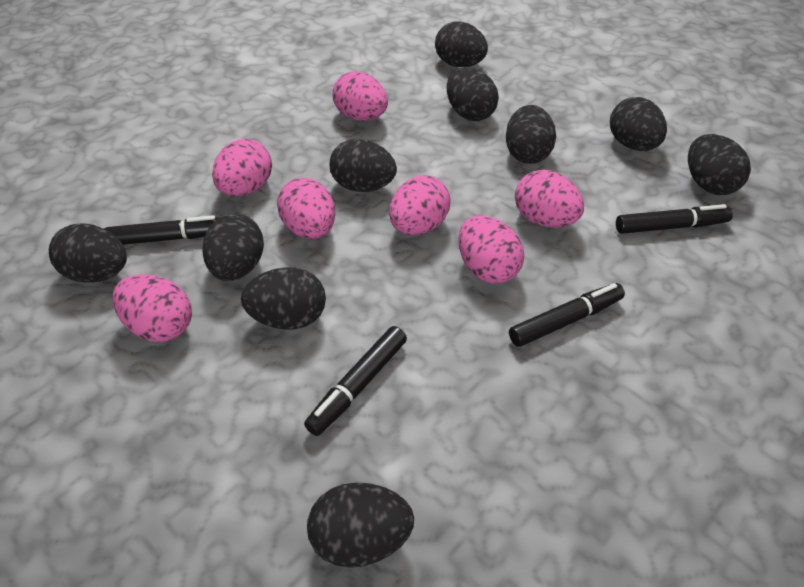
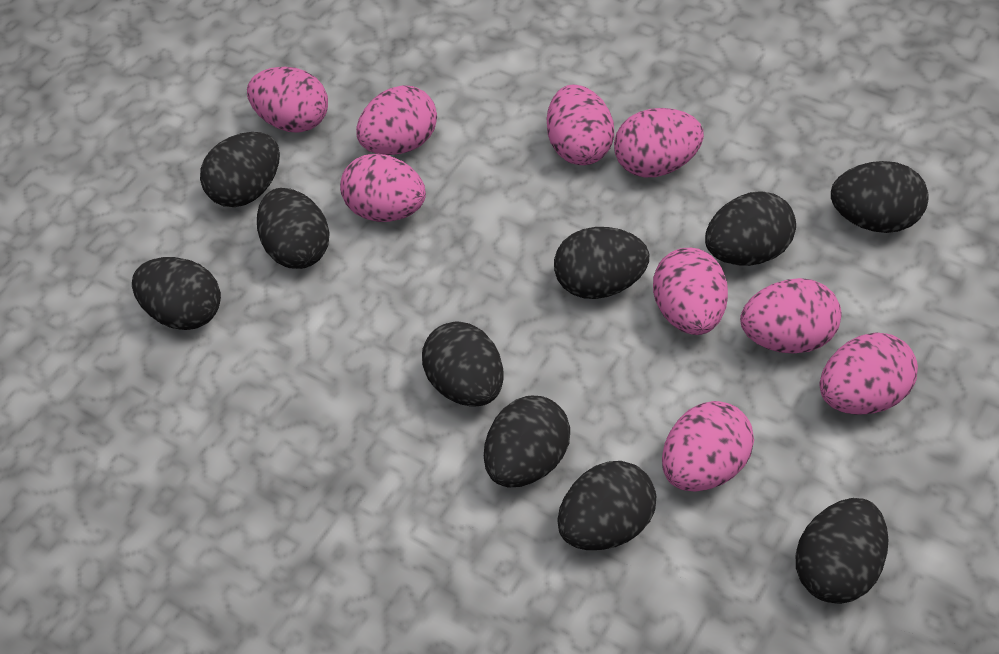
black marker: 4 -> 0
pink egg: 7 -> 9

